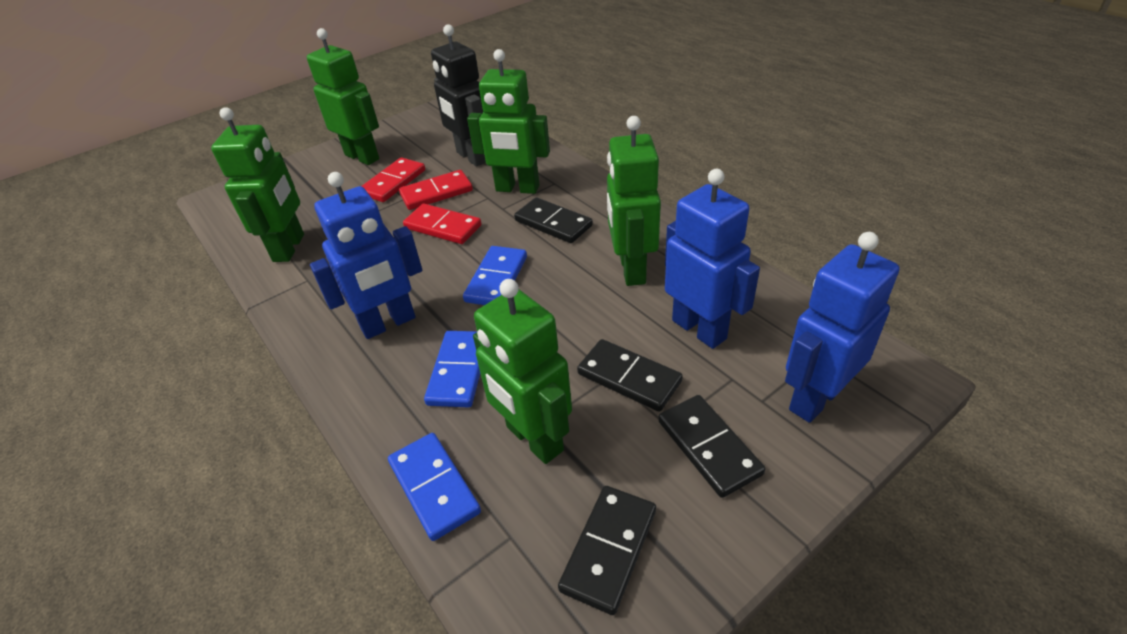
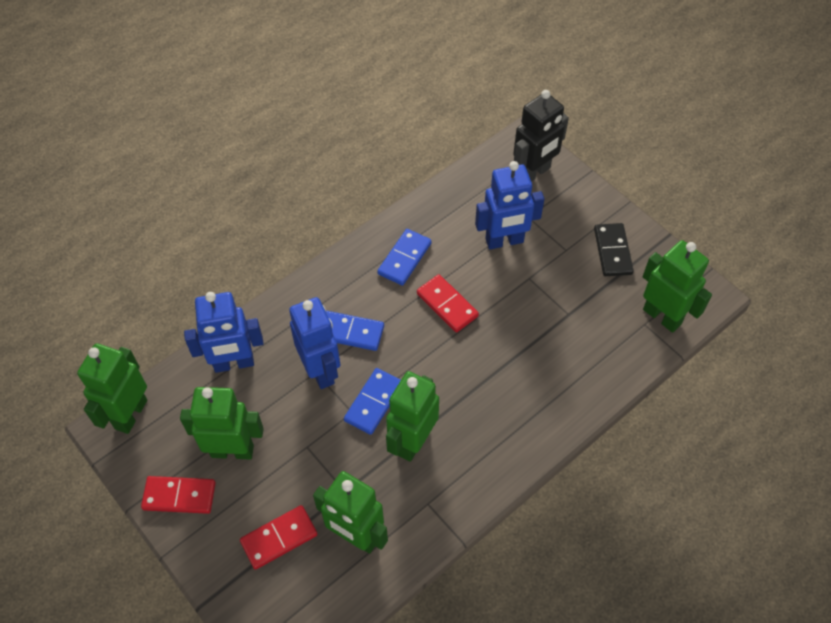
black domino: 4 -> 1

